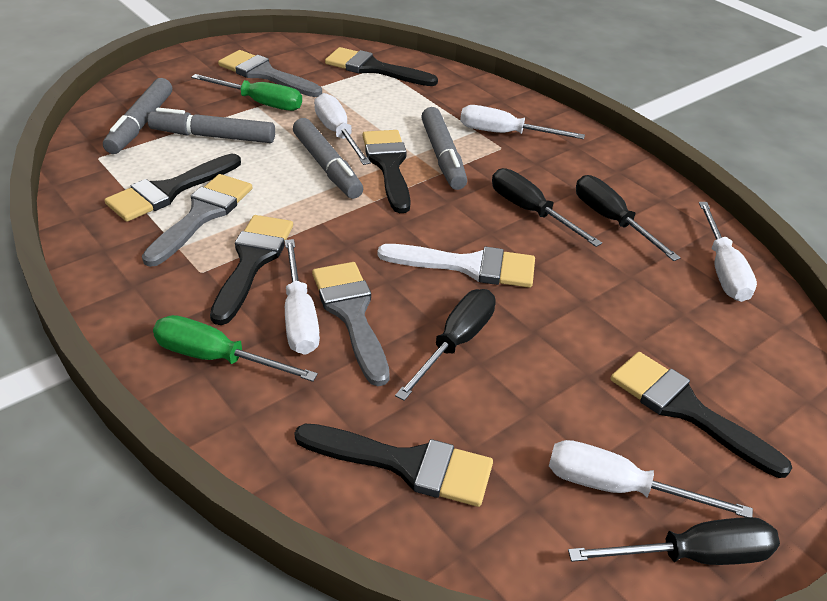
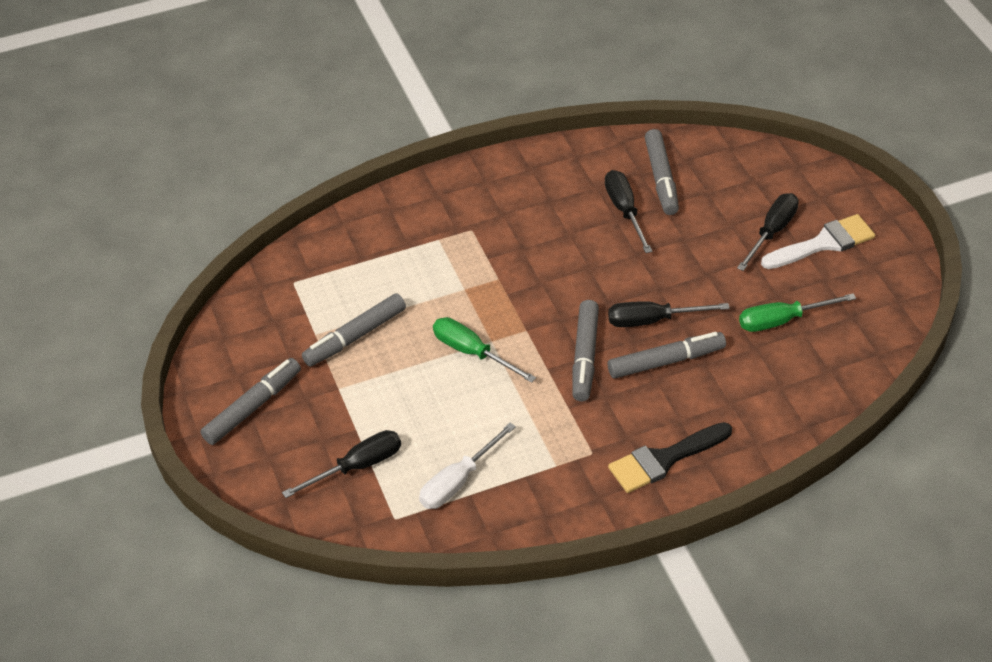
black brush: 6 -> 1
grey brush: 3 -> 0
grey marker: 4 -> 5
white screwdriver: 5 -> 1

